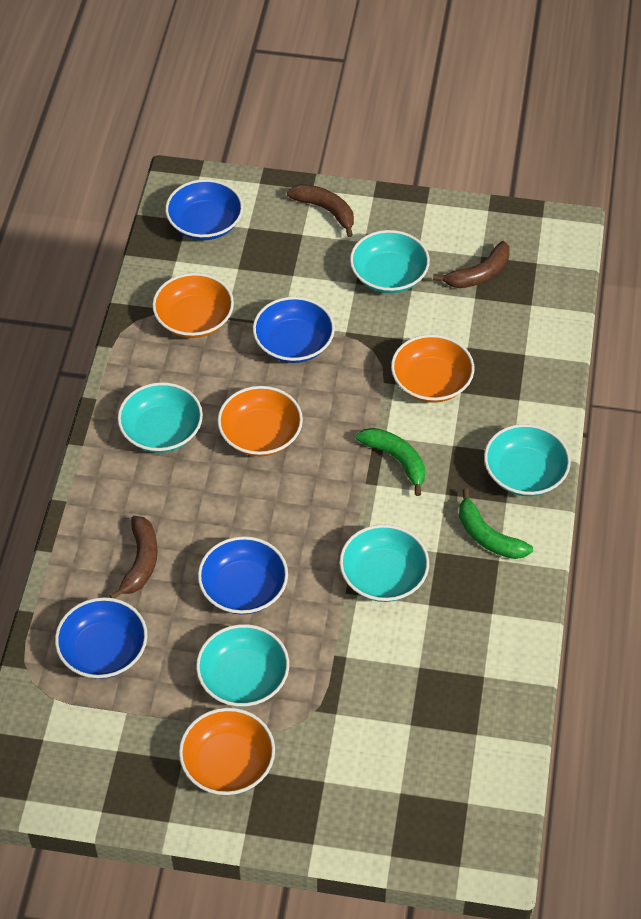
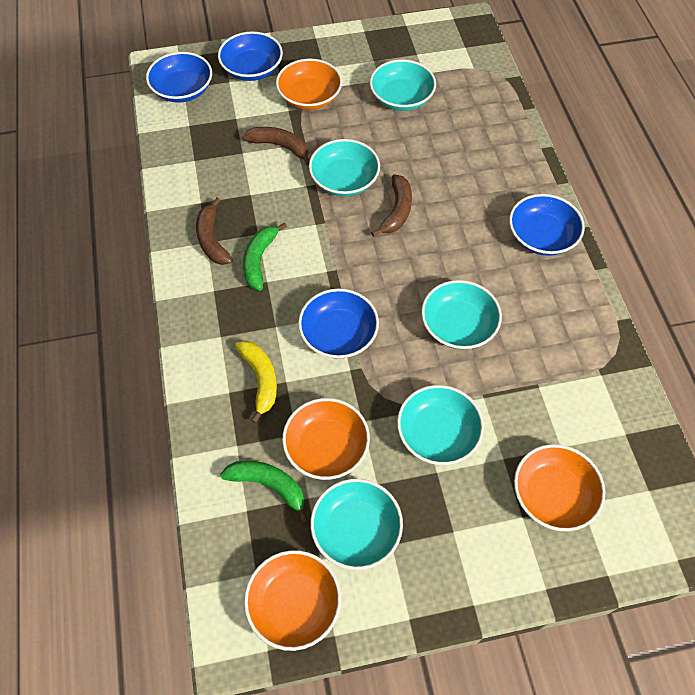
yellow banana: 0 -> 1

